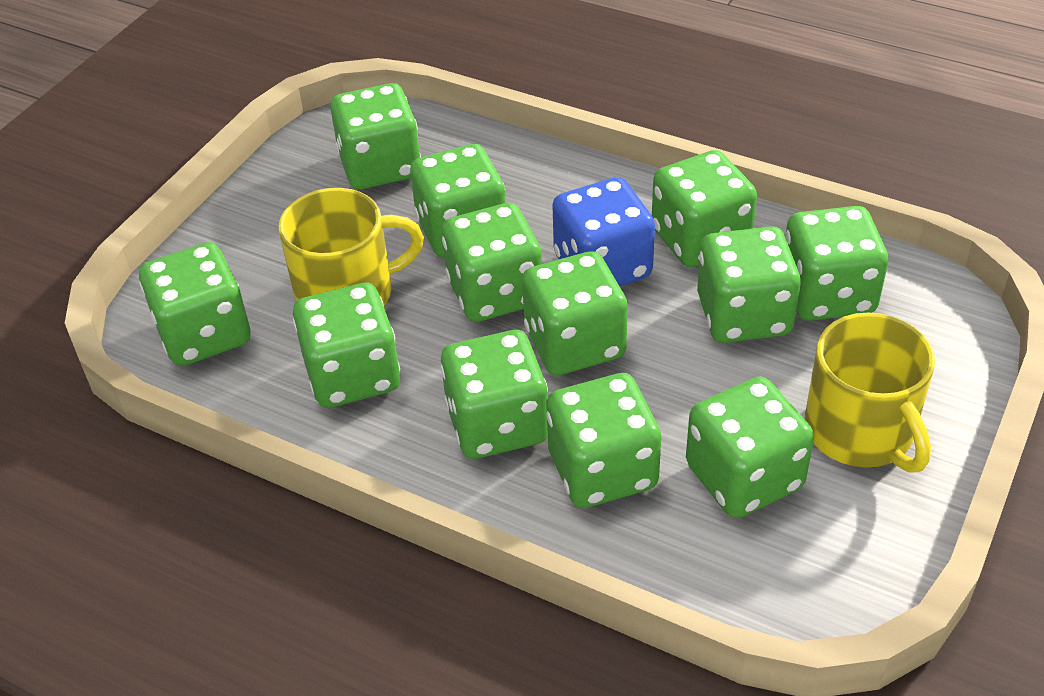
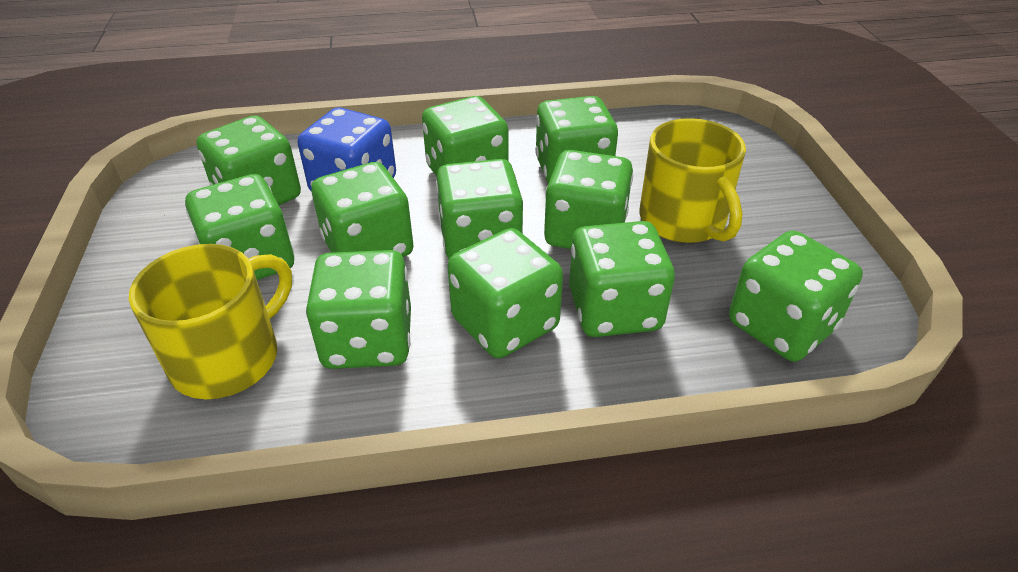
green dice: 12 -> 11

